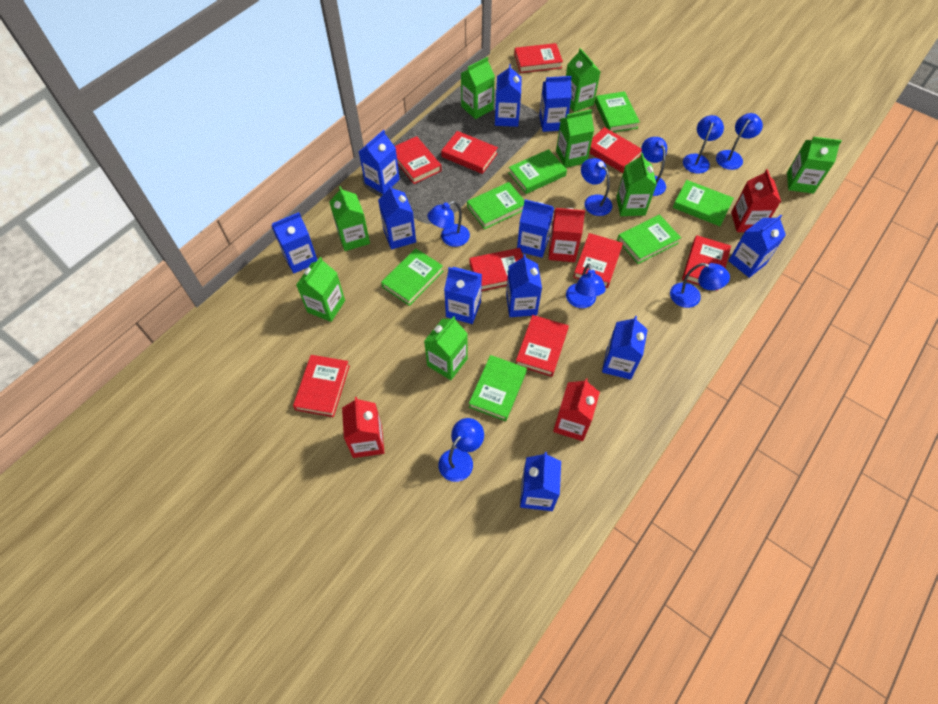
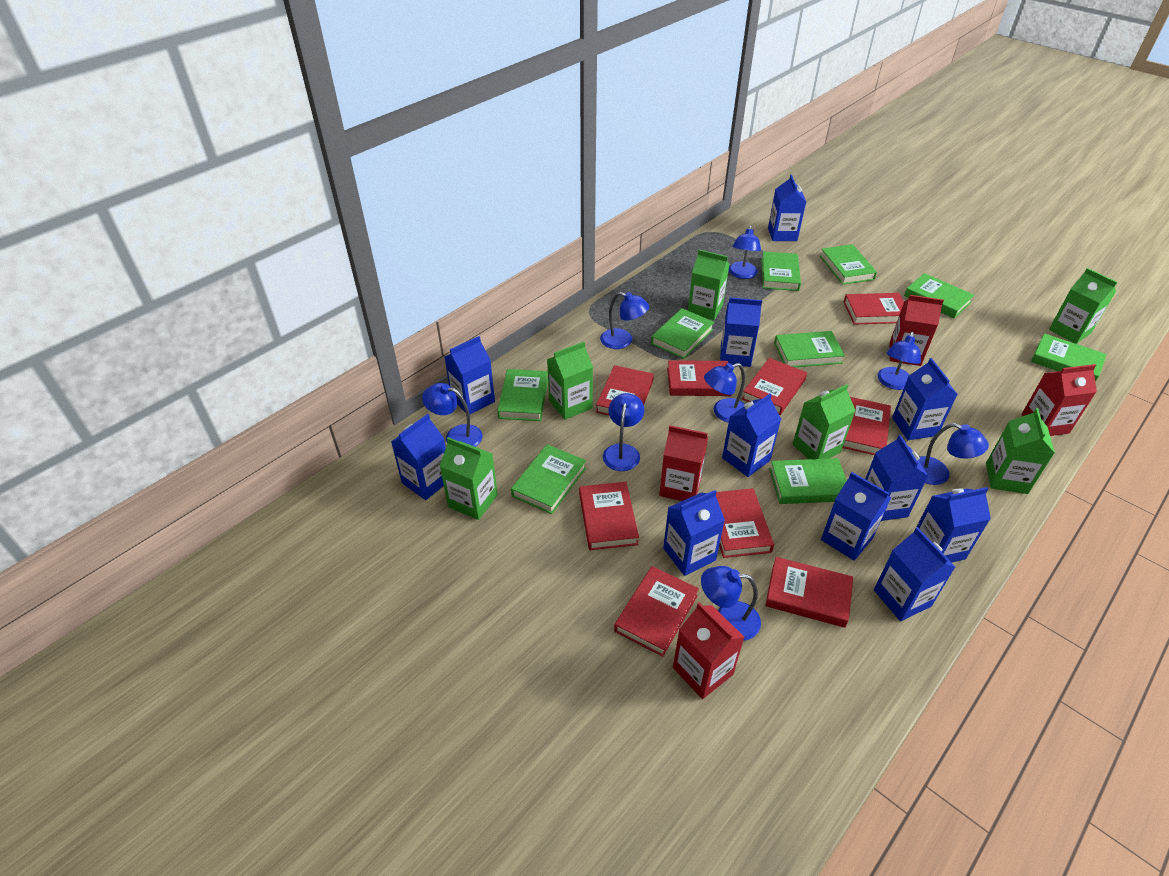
green book: 7 -> 9
green carton: 8 -> 6

